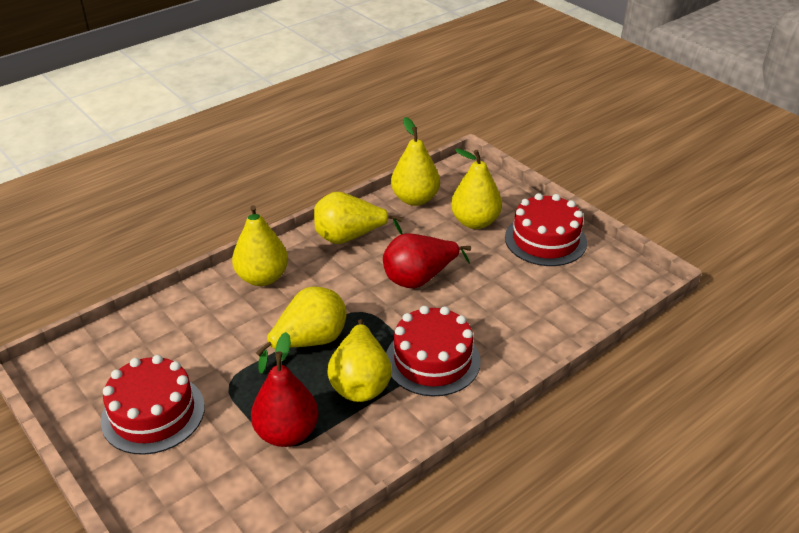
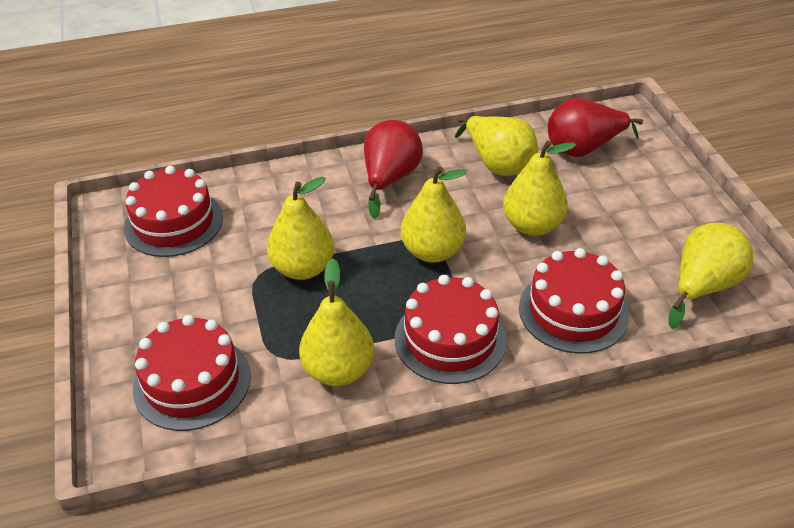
red cake: 3 -> 4

